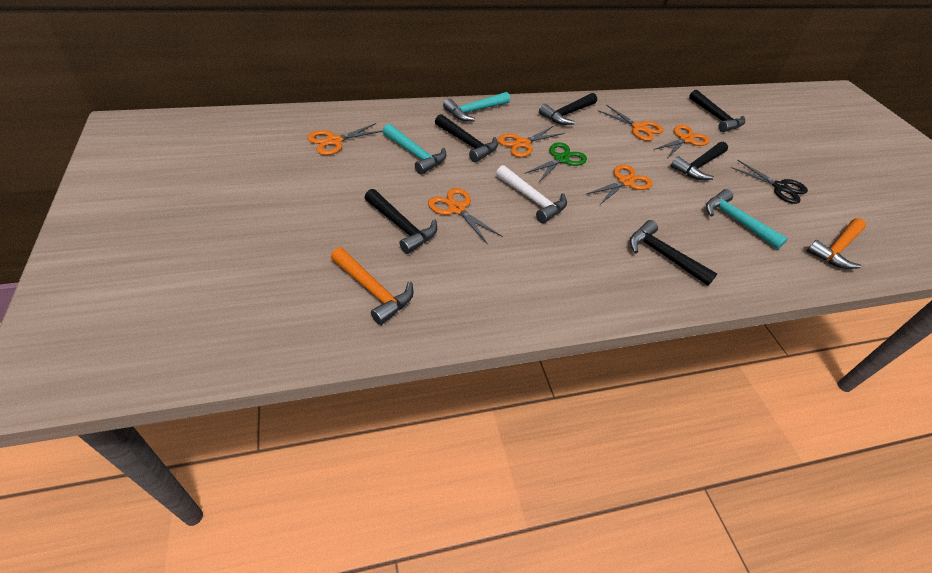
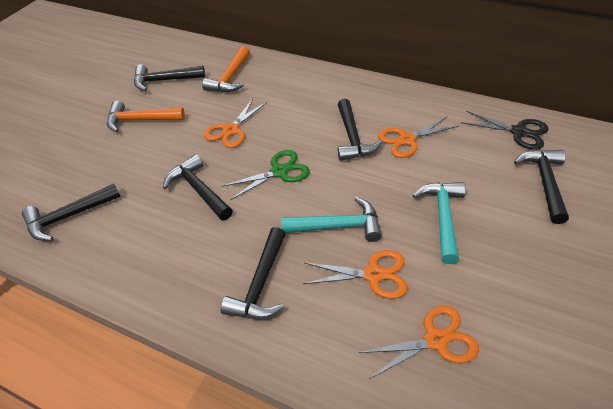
orange scissors: 6 -> 4
turquoise hammer: 3 -> 2
white hammer: 1 -> 0

